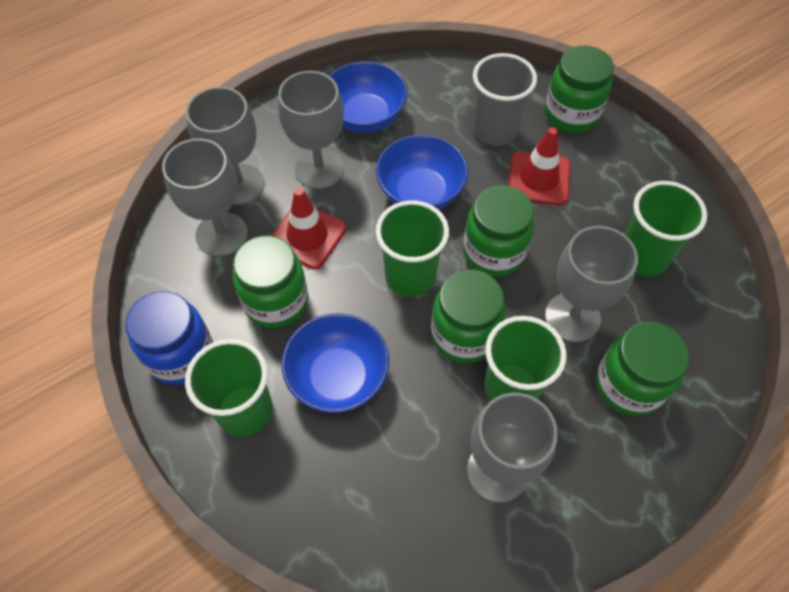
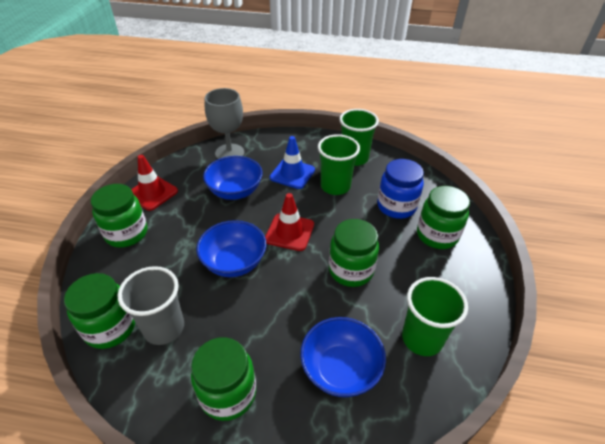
blue traffic cone: 0 -> 1
green cup: 4 -> 3
grey goblet: 5 -> 1

